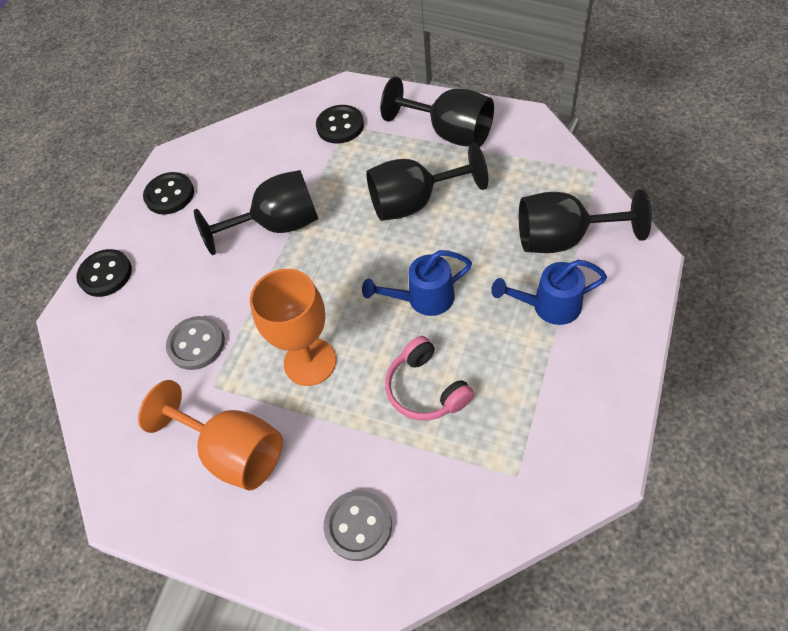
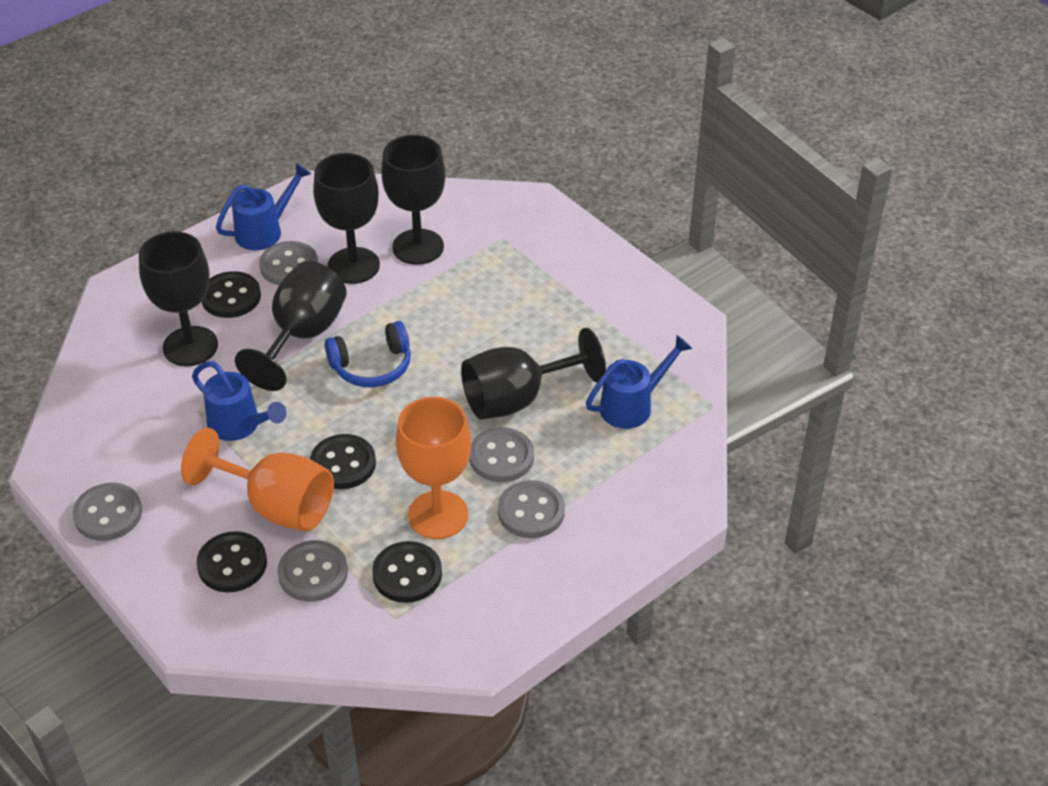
black button: 3 -> 4
black goblet: 4 -> 5
blue headphones: 0 -> 1
blue watering can: 2 -> 3
grey button: 2 -> 5
pink headphones: 1 -> 0

